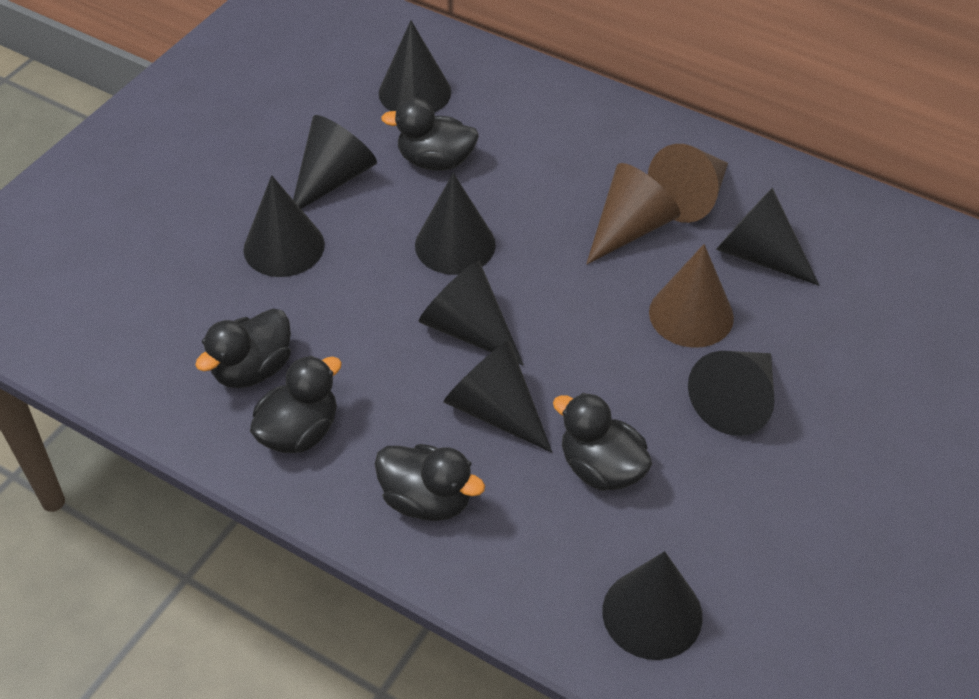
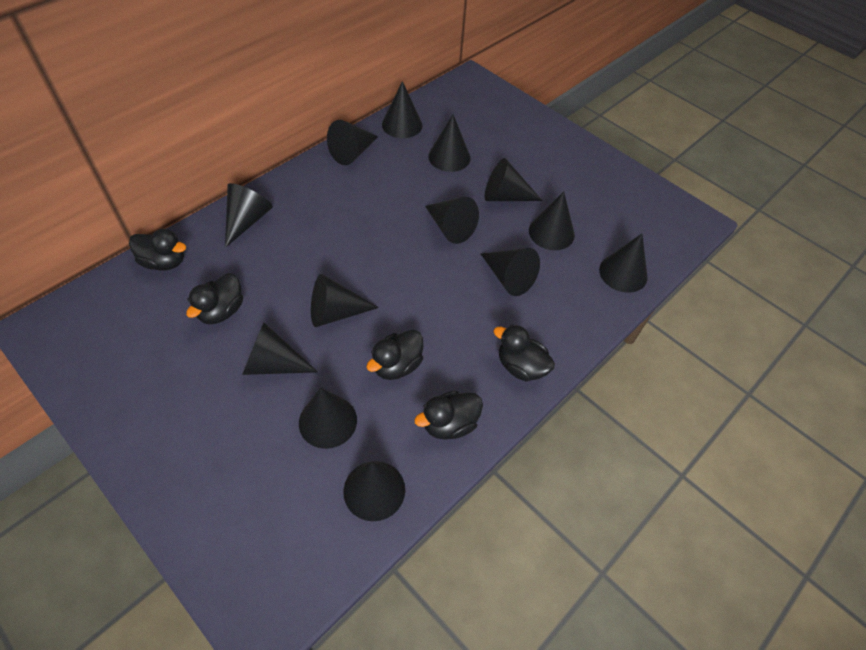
black cone: 9 -> 13
brown cone: 3 -> 0

